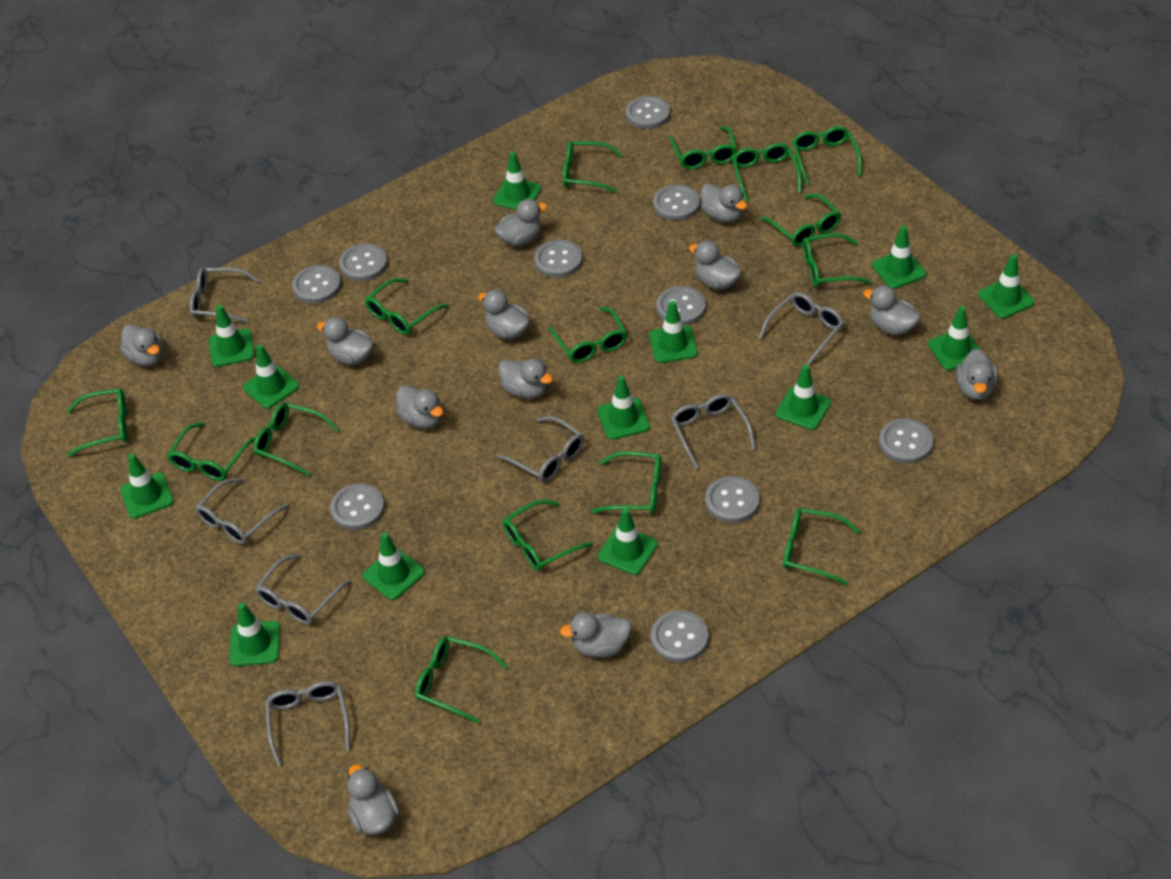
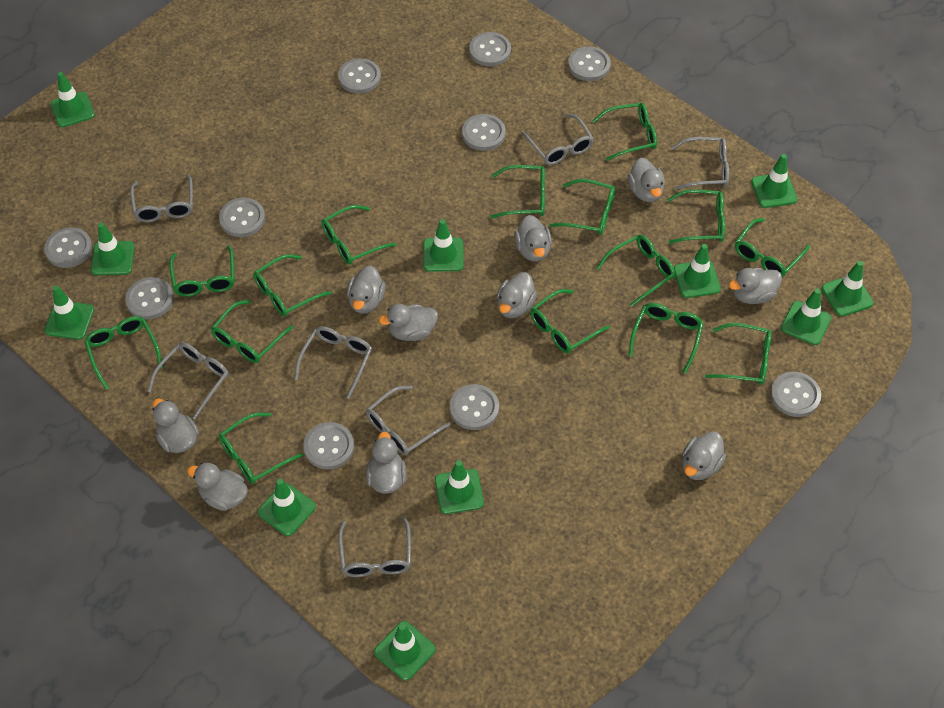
green traffic cone: 13 -> 11
grey duck: 12 -> 10

